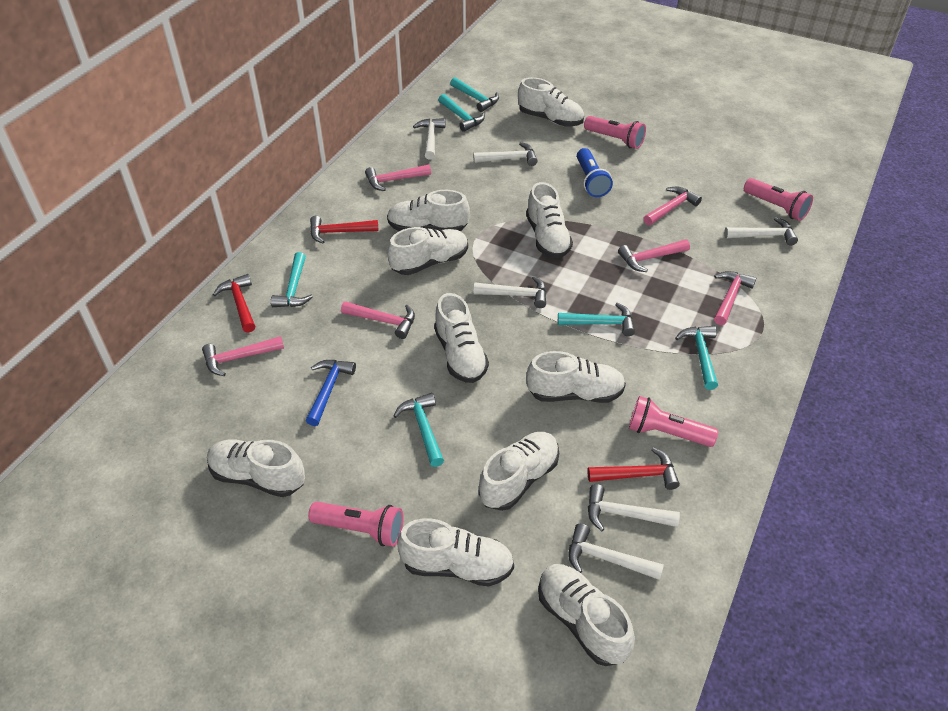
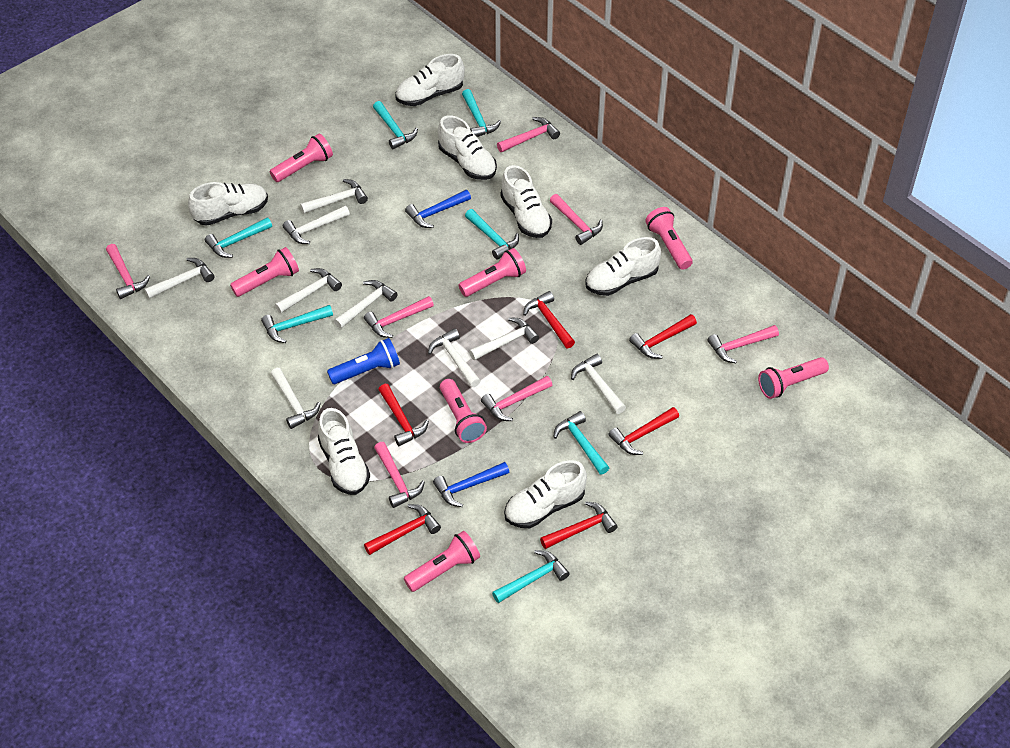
blue hammer: 1 -> 2
pink flashlight: 4 -> 7
pink hammer: 6 -> 7
red hammer: 3 -> 6
turquoise hammer: 6 -> 7
white hammer: 6 -> 9
white shoe: 10 -> 7

